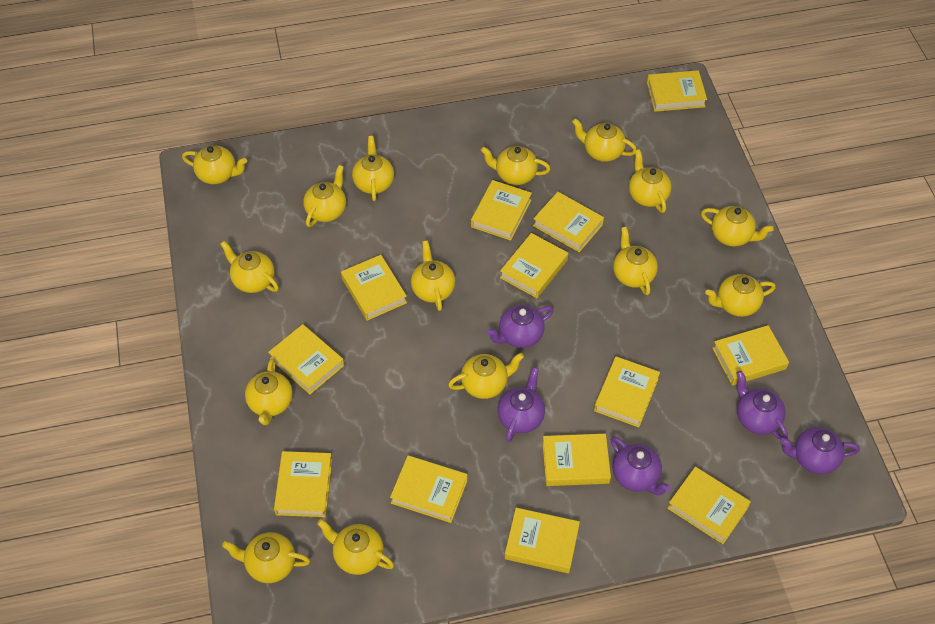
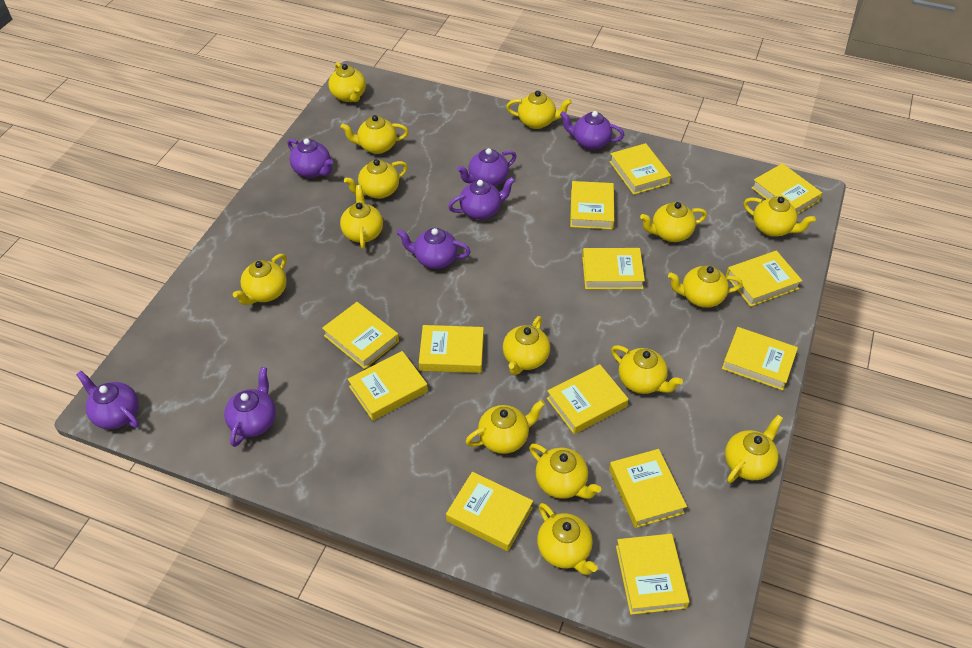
purple teapot: 5 -> 7

